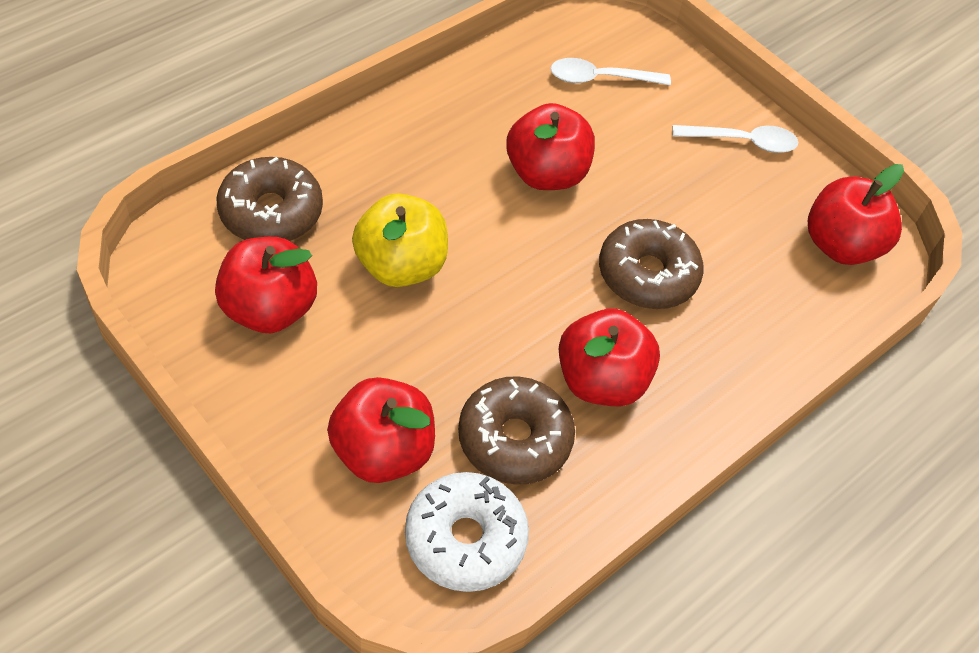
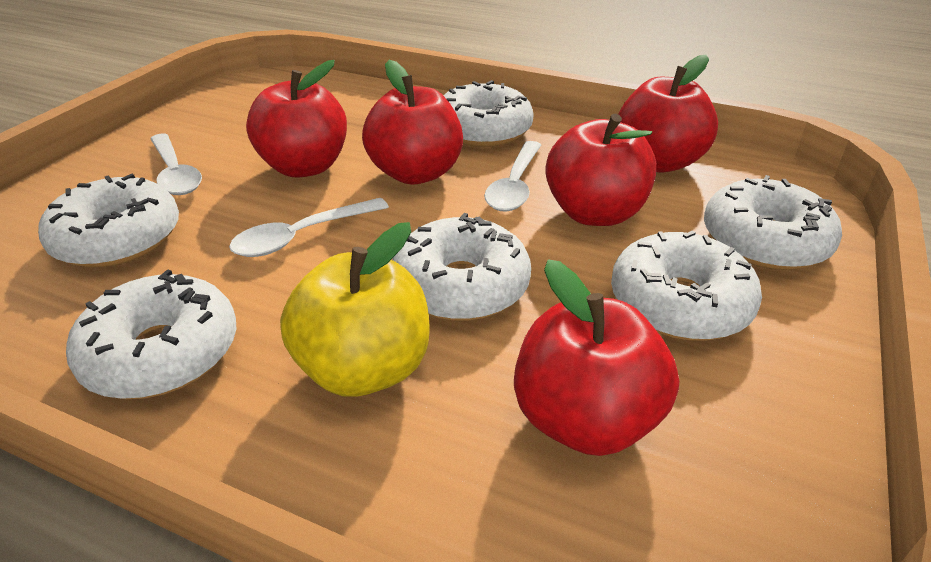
brown donut: 3 -> 0
white donut: 1 -> 6
white spoon: 2 -> 3

